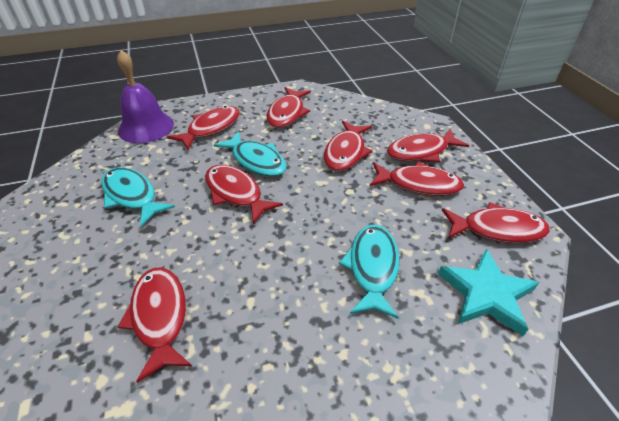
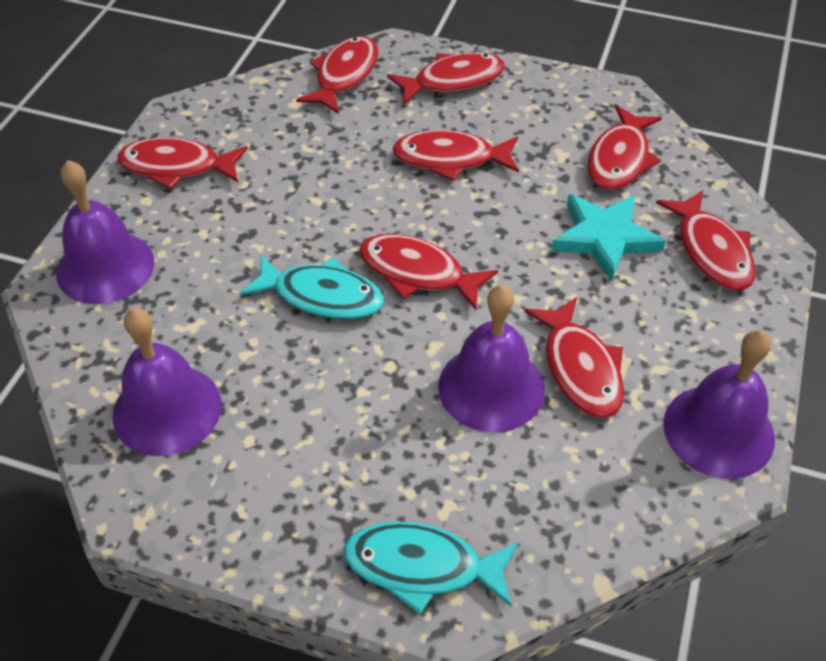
purple bell: 1 -> 4
turquoise fish: 3 -> 2

